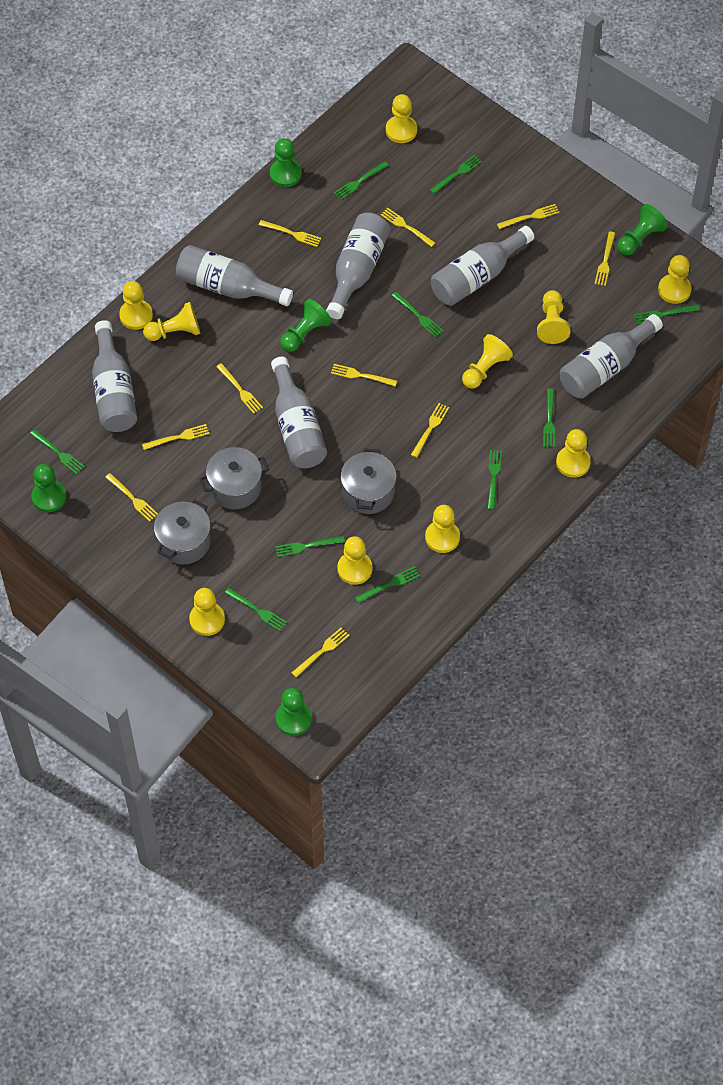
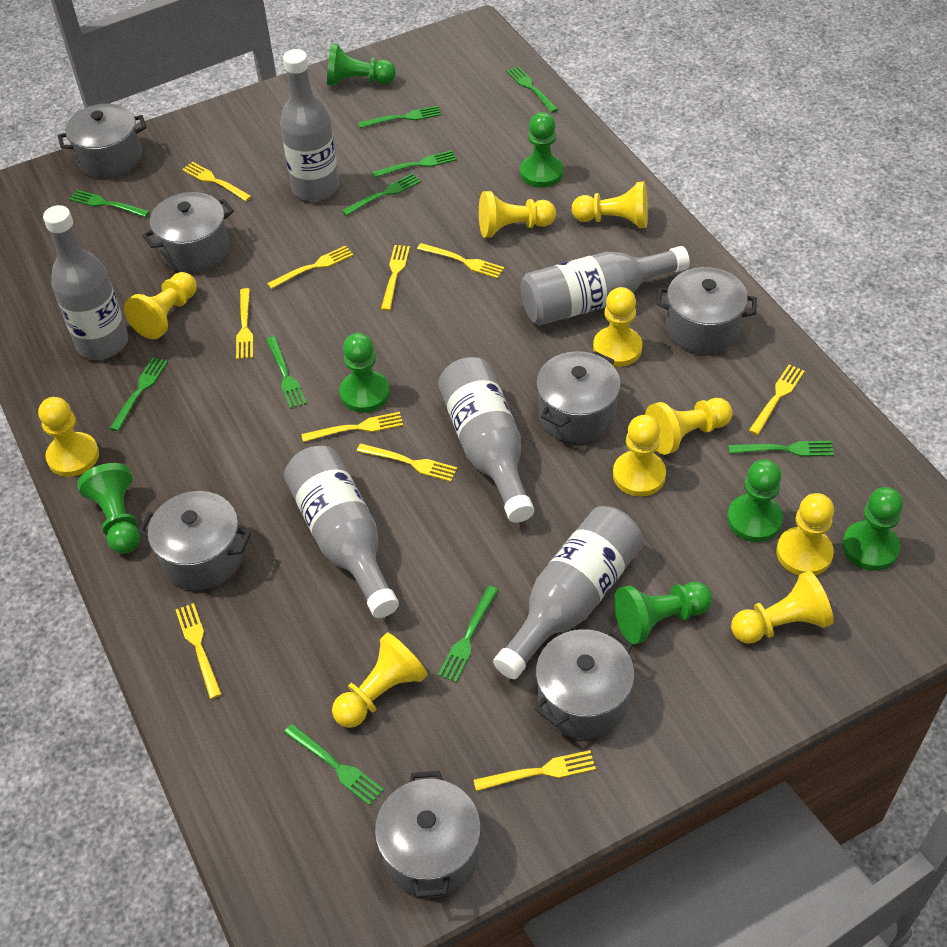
green pawn: 5 -> 7
grey pot: 3 -> 7

